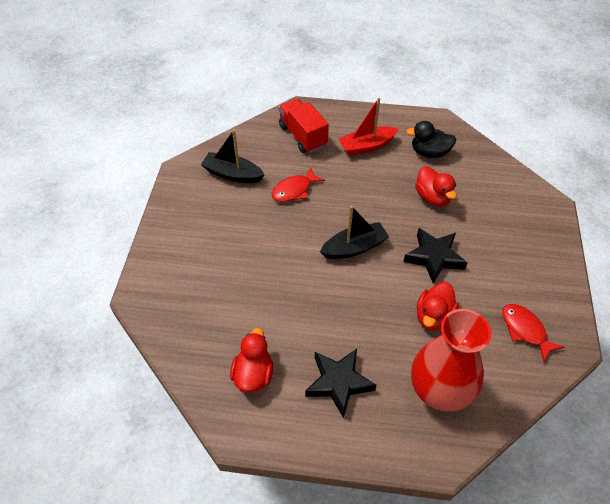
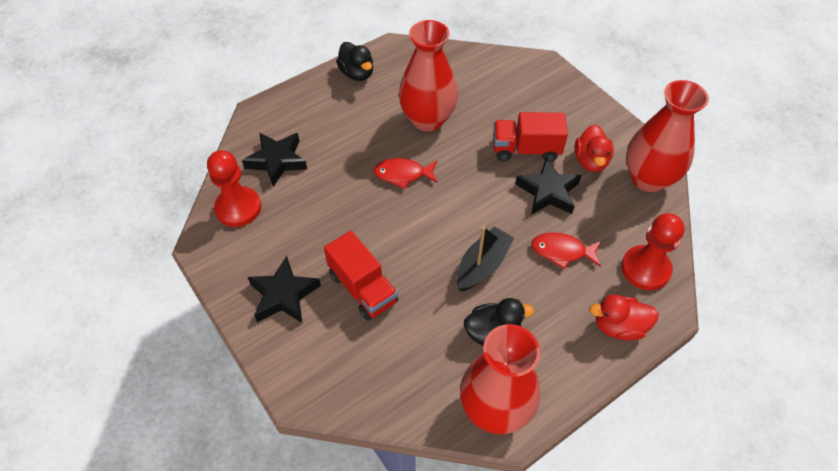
black boat: 2 -> 1
black duck: 1 -> 2
black star: 2 -> 3
red boat: 1 -> 0
red duck: 3 -> 2
red pawn: 0 -> 2
red truck: 1 -> 2
red vase: 1 -> 3

